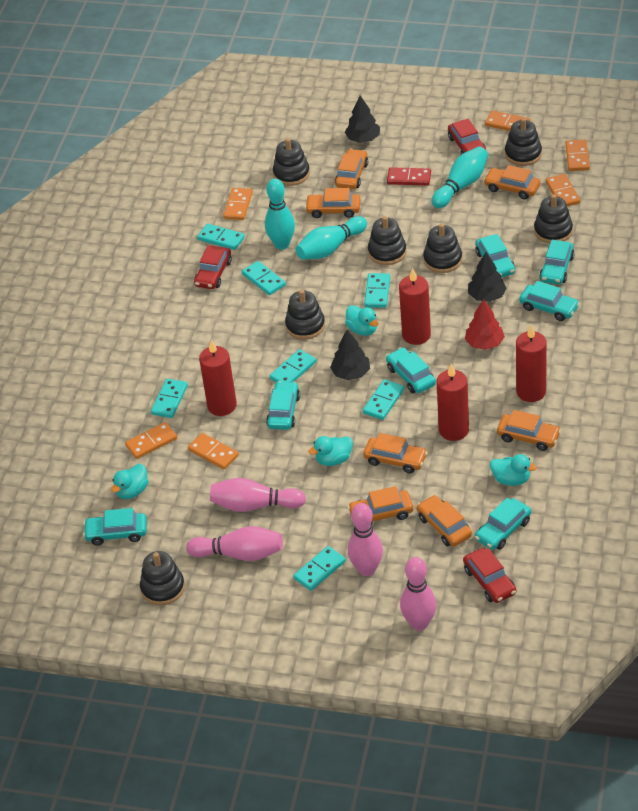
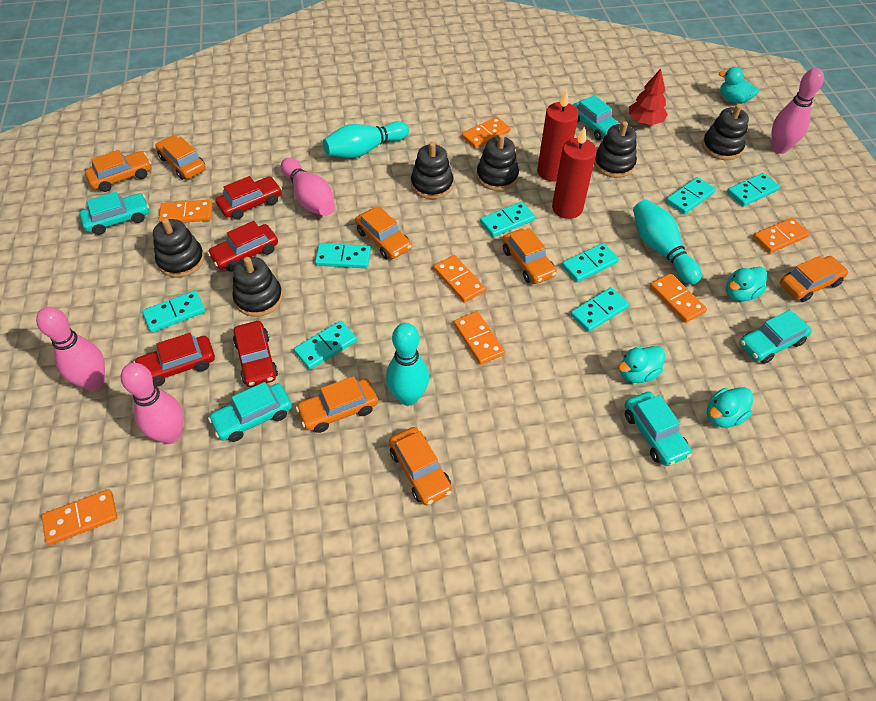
black stacking toy: 7 -> 6
black tree: 3 -> 0
orange domino: 6 -> 7
red candle: 4 -> 2
red car: 3 -> 4
red domino: 1 -> 0
turquoise car: 7 -> 5
turquoise domino: 7 -> 8

